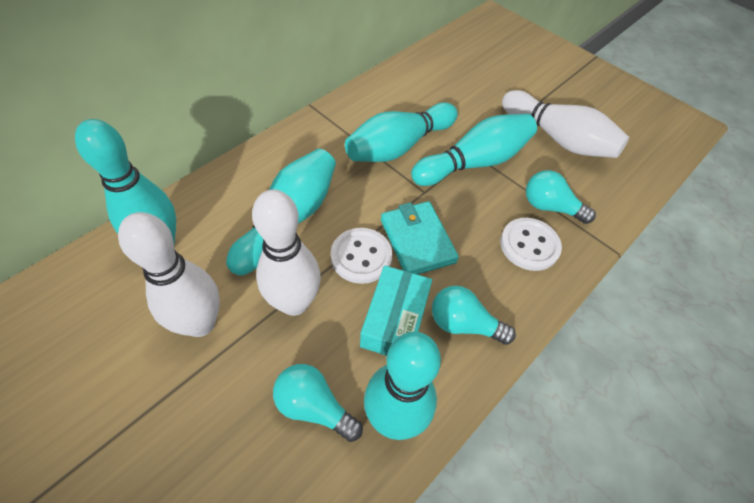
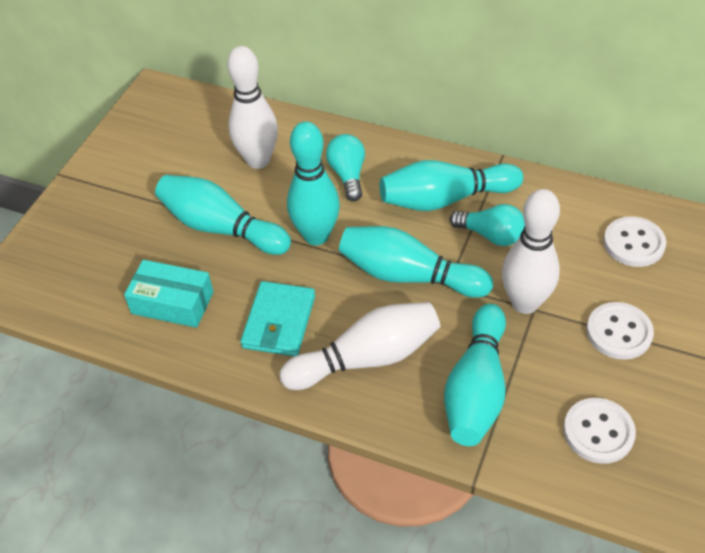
turquoise light bulb: 3 -> 2
white button: 2 -> 3

